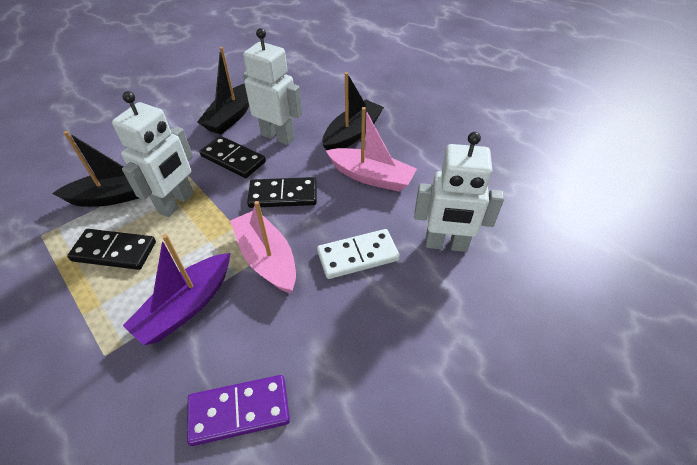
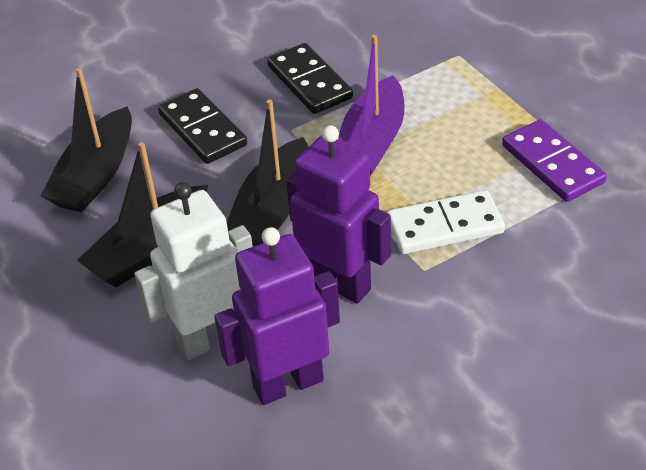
black domino: 3 -> 2
pink boat: 2 -> 0
purple robot: 0 -> 2
white robot: 3 -> 1

